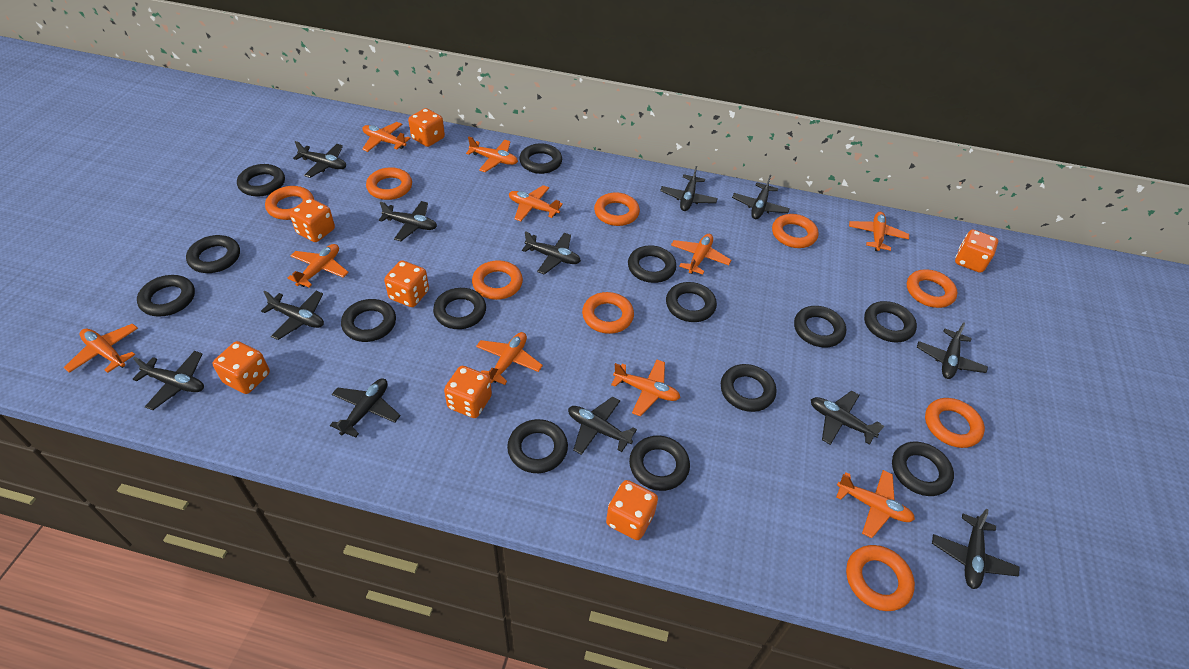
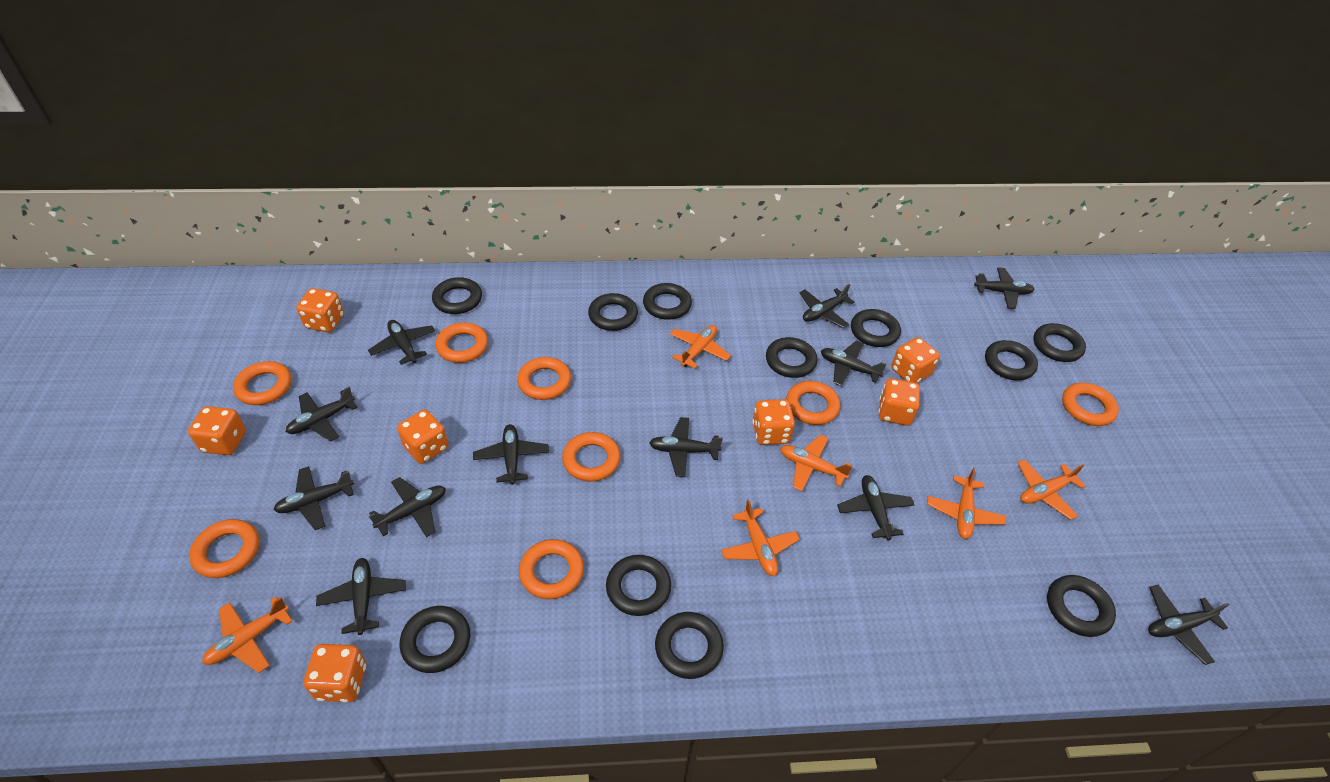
black ring: 14 -> 11
orange plane: 10 -> 6
orange ring: 9 -> 8

